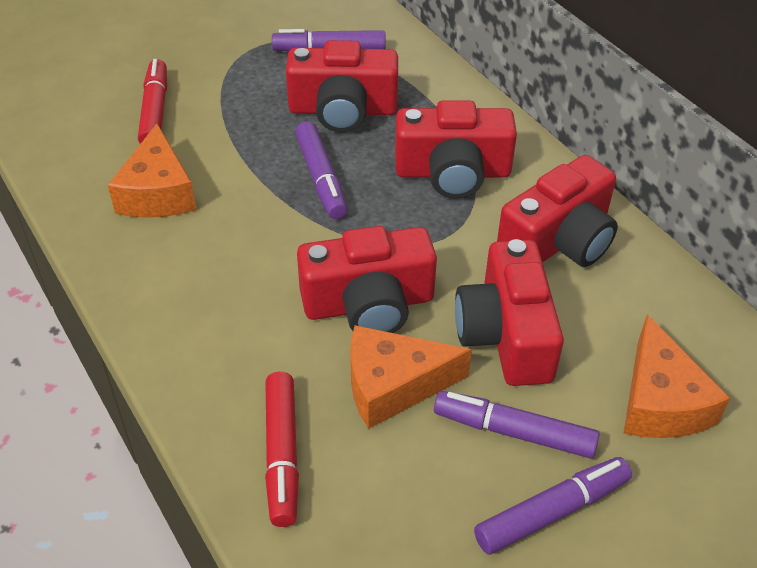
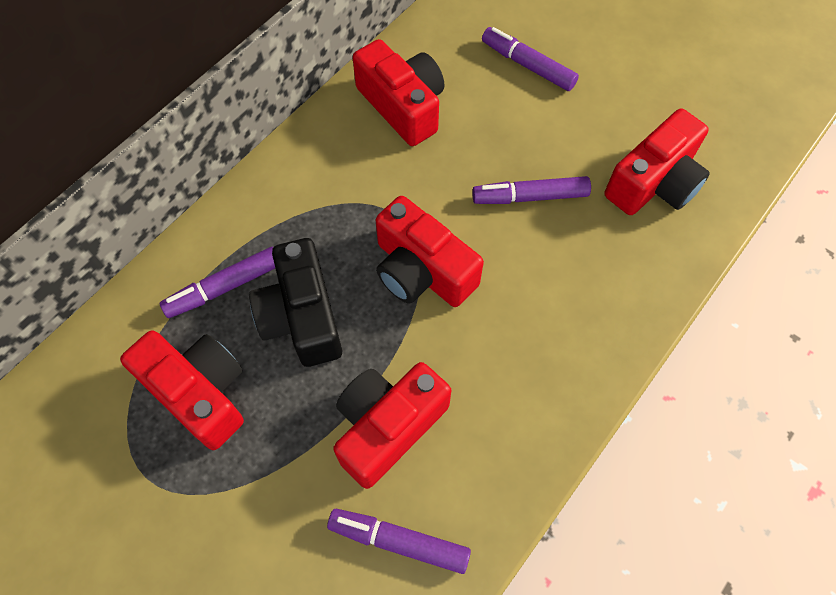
black camera: 0 -> 1
orange cheese: 3 -> 0
red marker: 2 -> 0

